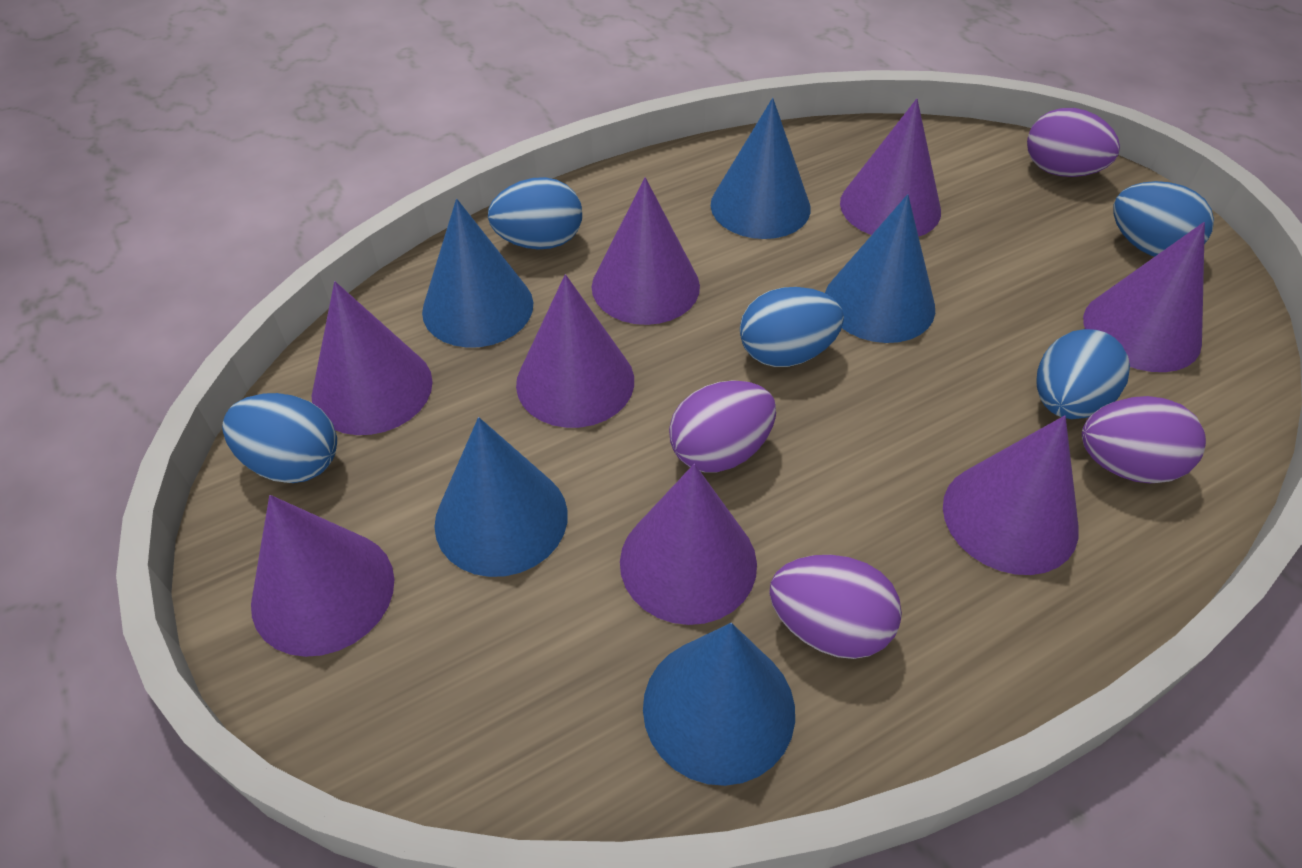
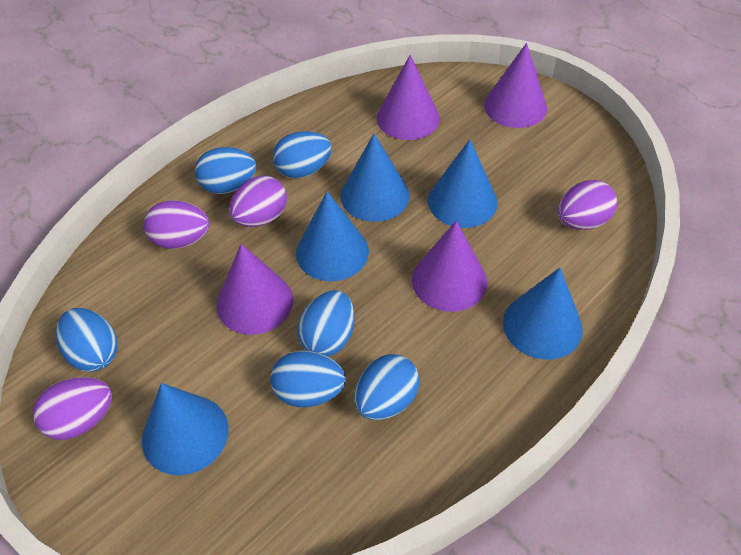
blue egg: 5 -> 6
purple cone: 8 -> 4

